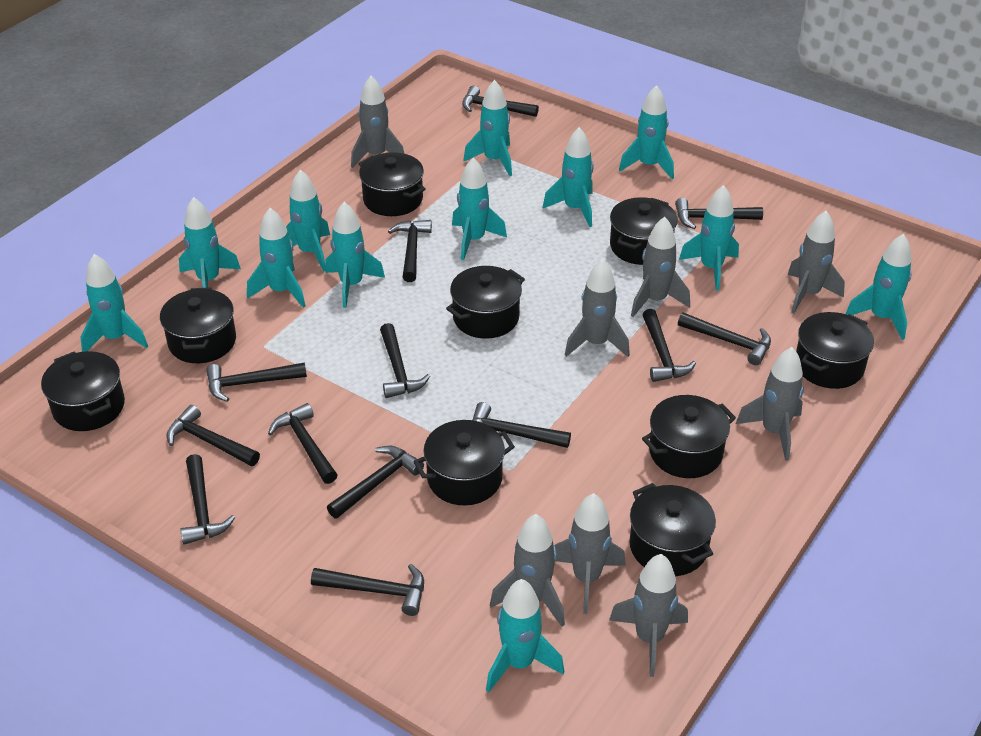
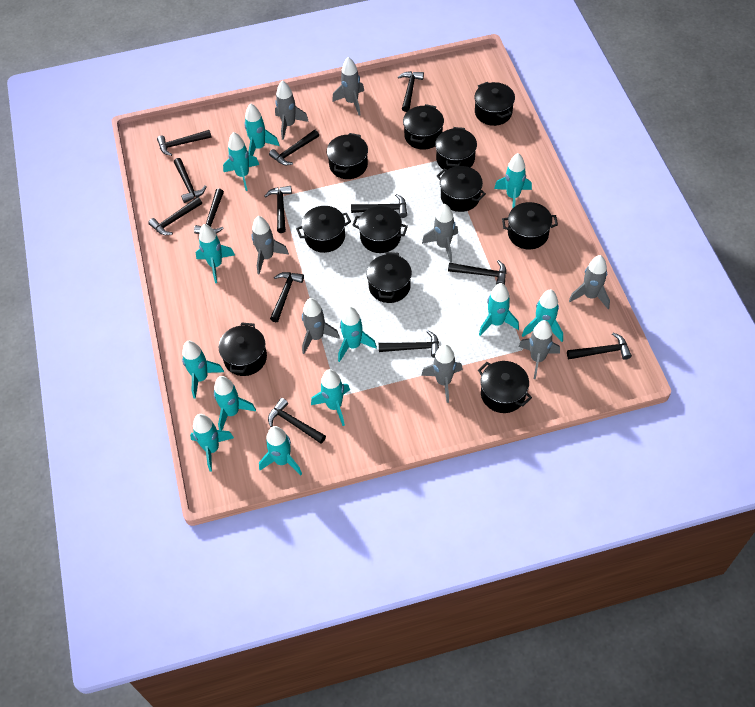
black pot: 9 -> 11

